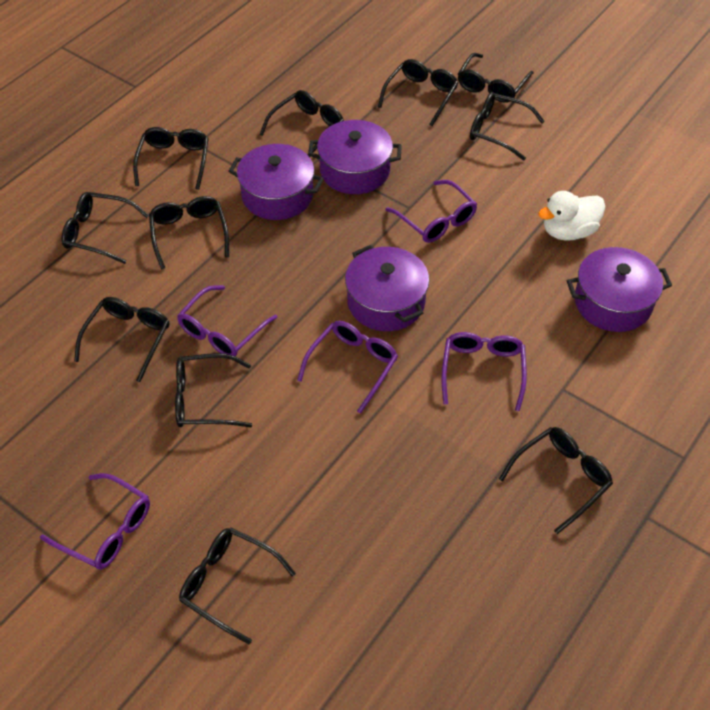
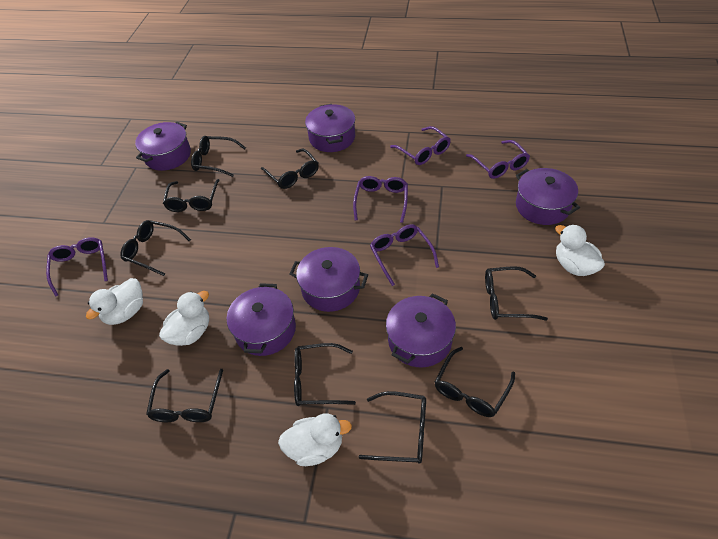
black glasses: 11 -> 9
purple pot: 4 -> 6
white duck: 1 -> 4

